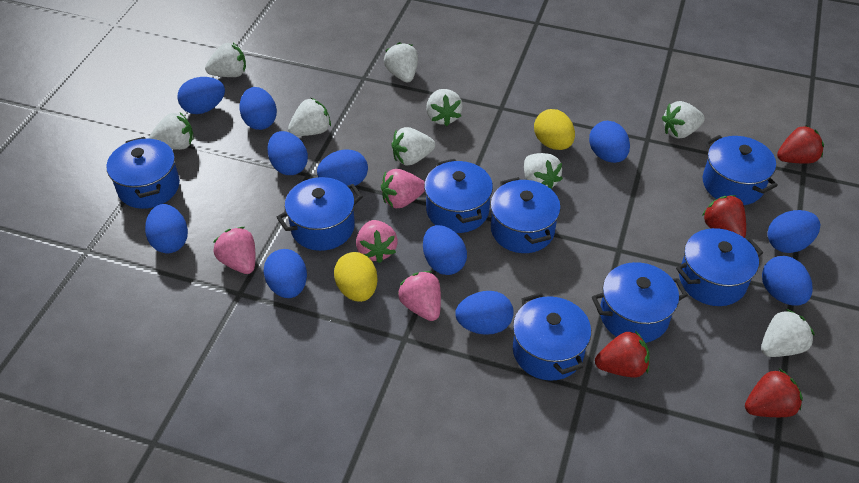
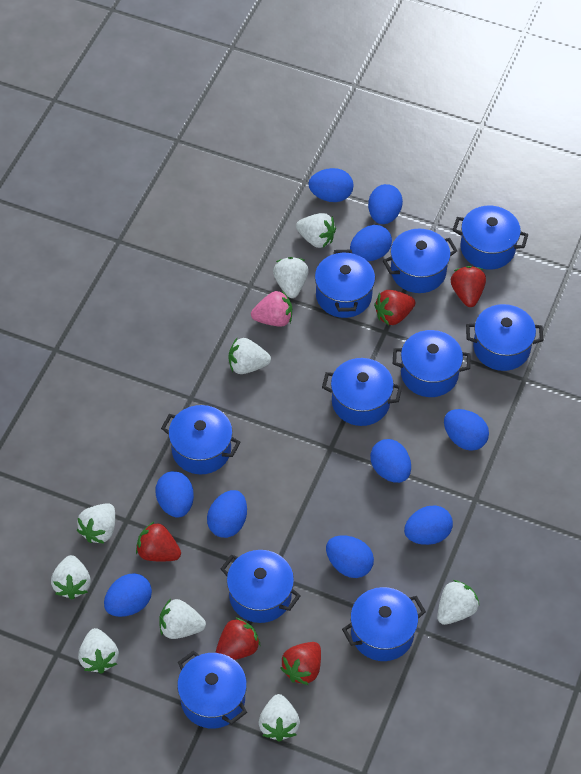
blue egg: 11 -> 10
blue pot: 8 -> 10
pink strawberry: 4 -> 1
red strawberry: 4 -> 5
yellow egg: 2 -> 0

